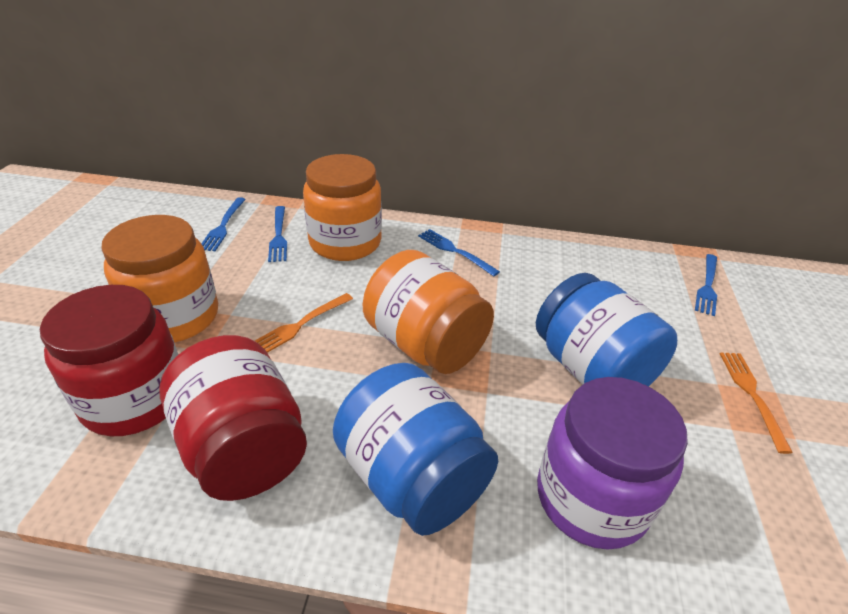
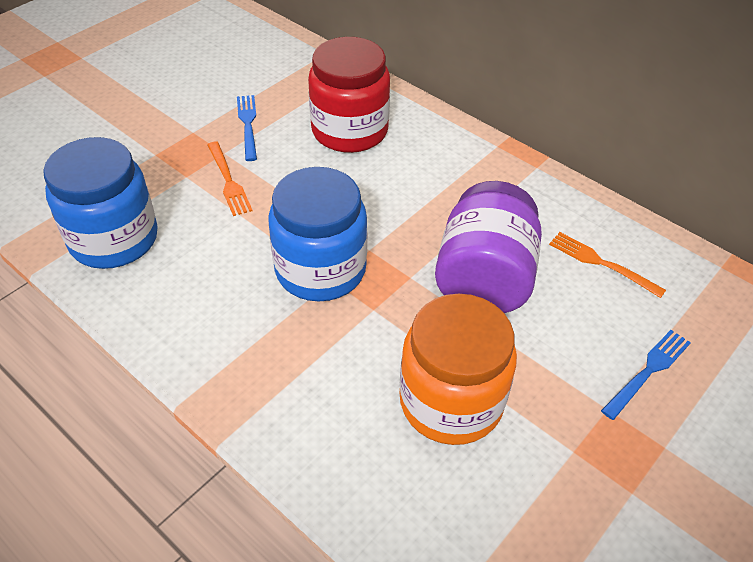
blue fork: 4 -> 2
orange jar: 3 -> 1
red jar: 2 -> 1

